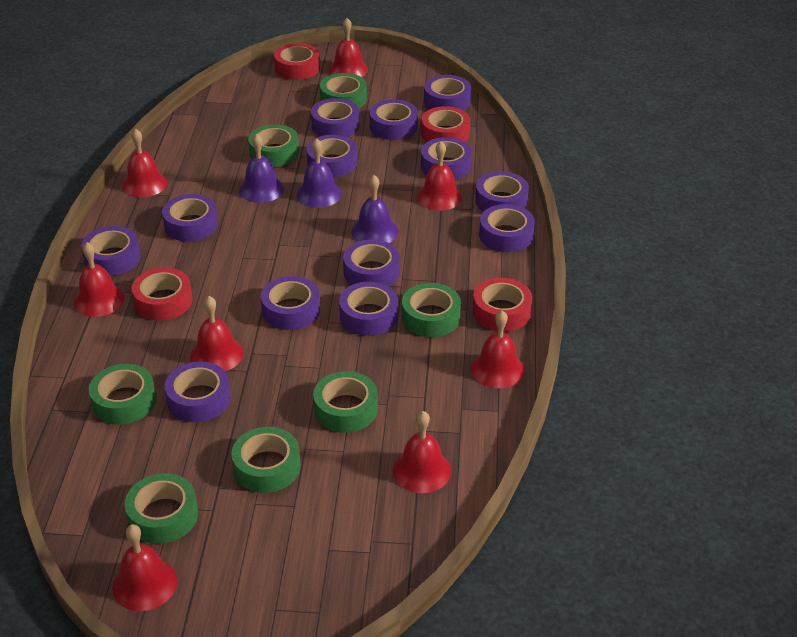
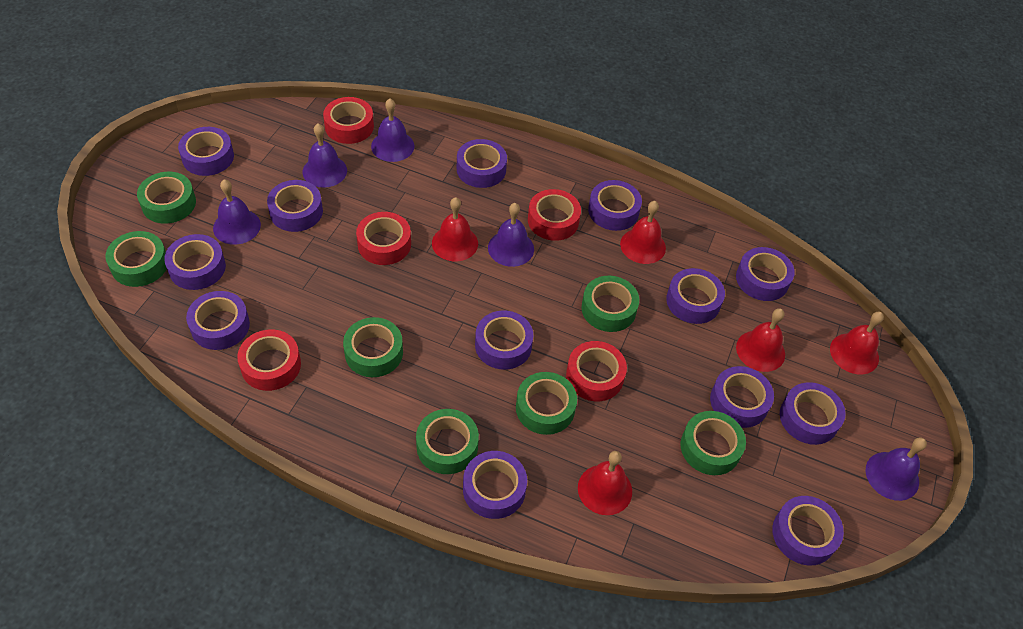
purple bell: 3 -> 5
red bell: 8 -> 5
red tape: 4 -> 5

